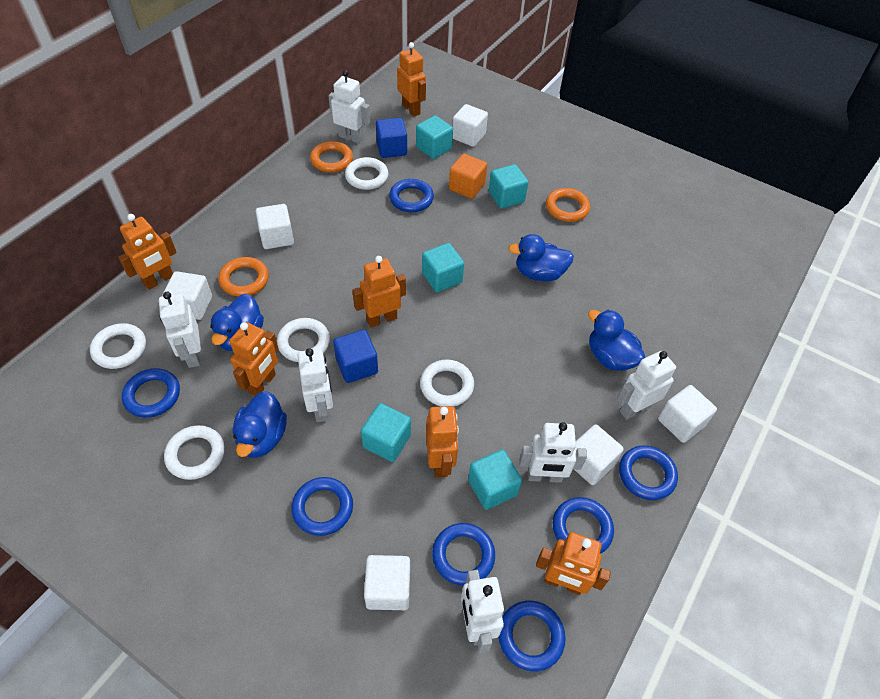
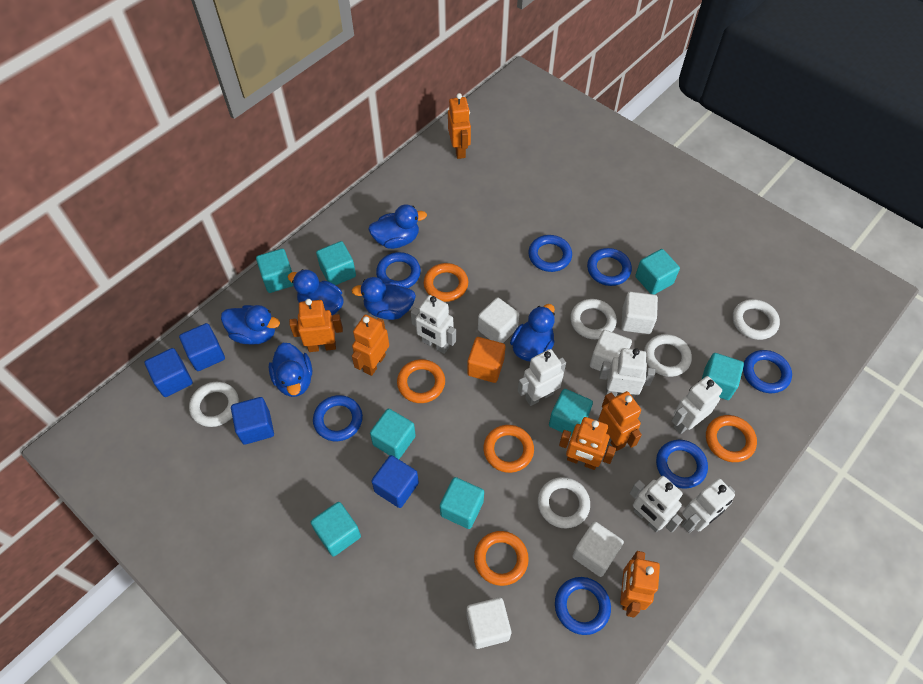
blue cube: 2 -> 4
blue duck: 4 -> 6
orange ring: 3 -> 5
turquoise cube: 5 -> 8
white cube: 6 -> 5

